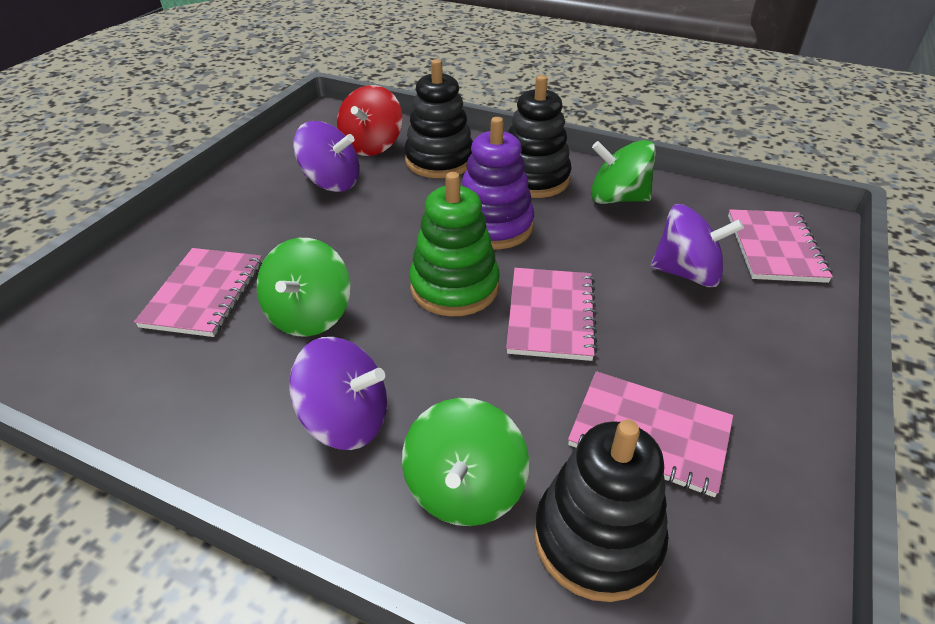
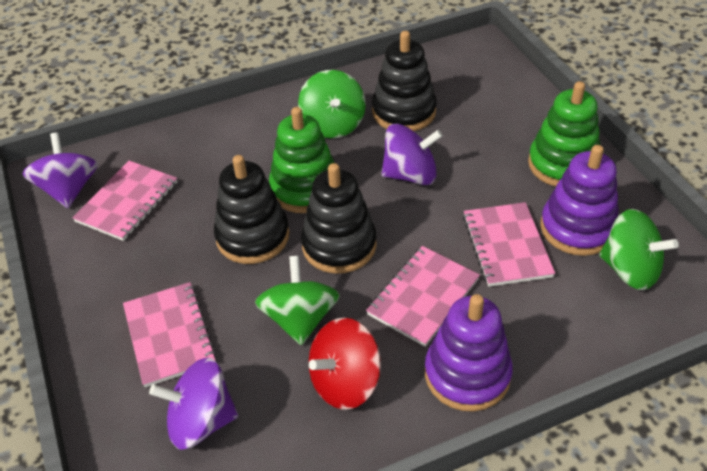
green stacking toy: 1 -> 2
purple stacking toy: 1 -> 2

